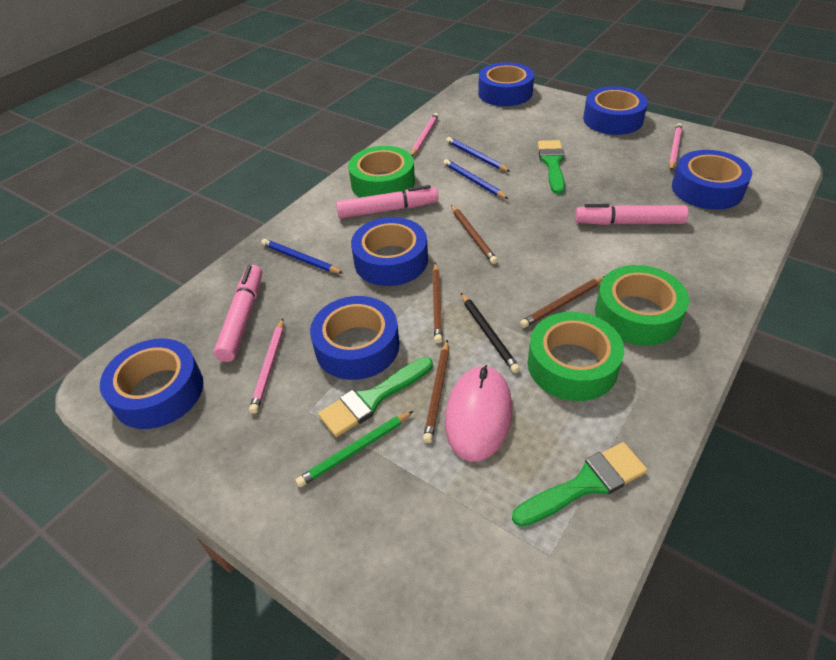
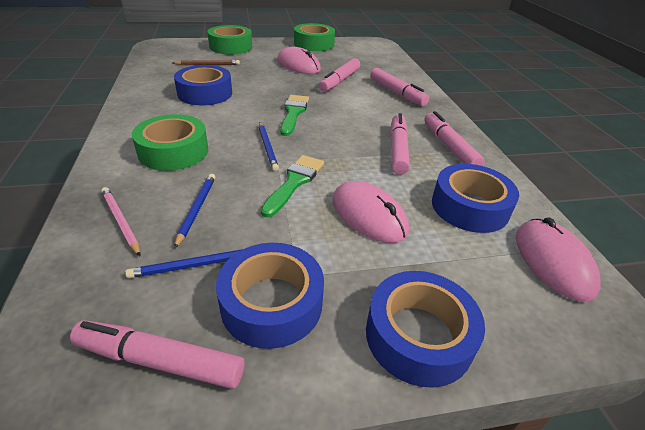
black pencil: 1 -> 0
blue tape: 6 -> 4
brown pencil: 4 -> 1
green brush: 3 -> 2
green pencil: 1 -> 0
pink marker: 3 -> 5
pink mouse: 1 -> 3
pink pencil: 3 -> 1

